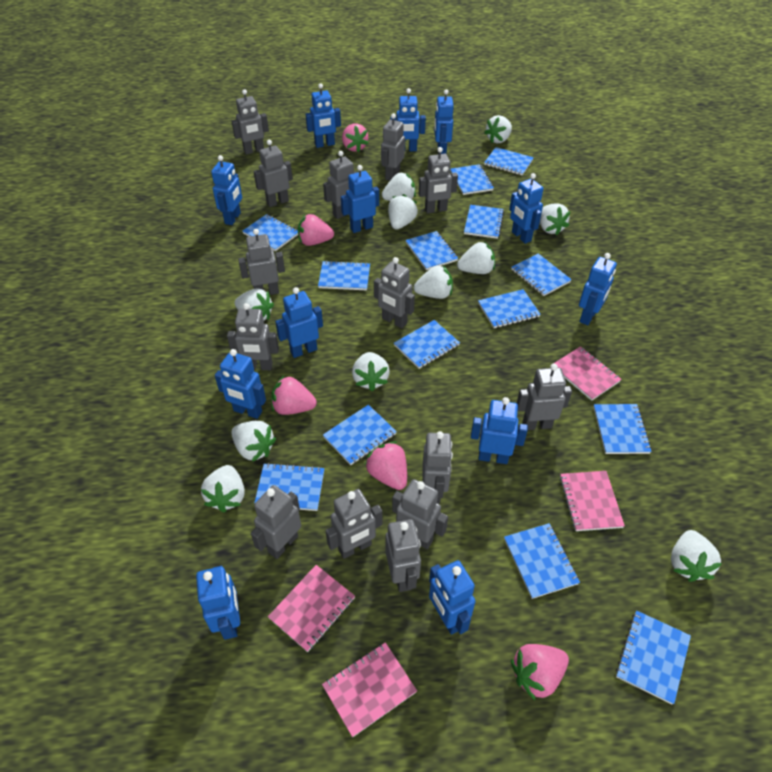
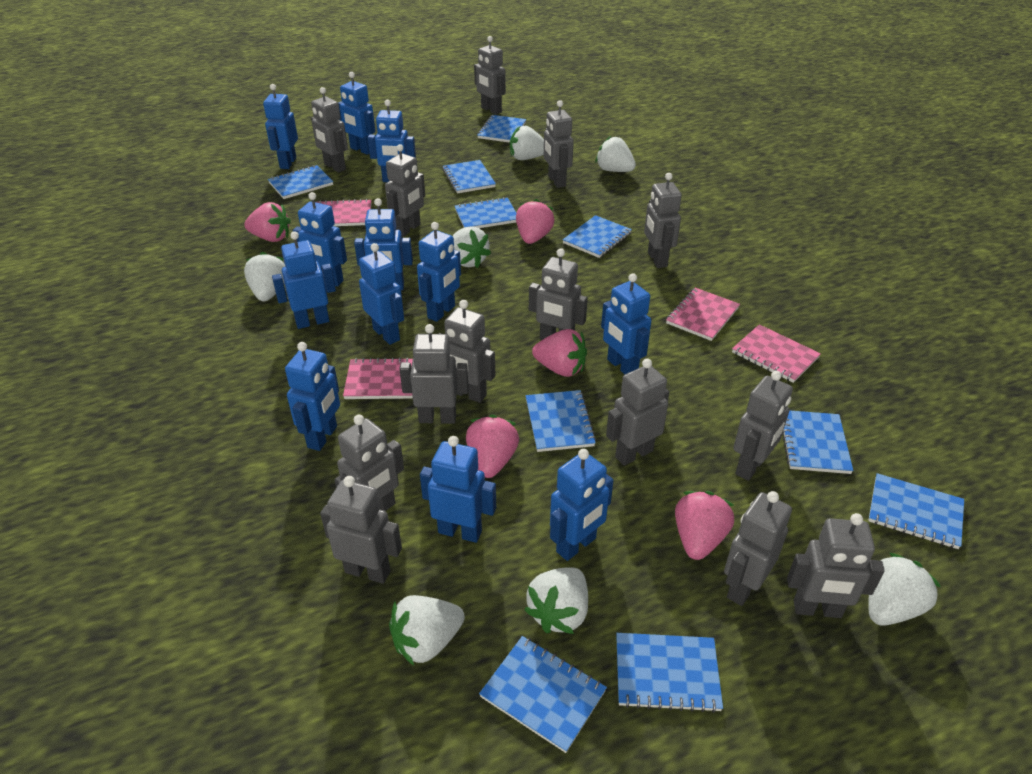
blue notebook: 14 -> 10
white strawberry: 11 -> 7

